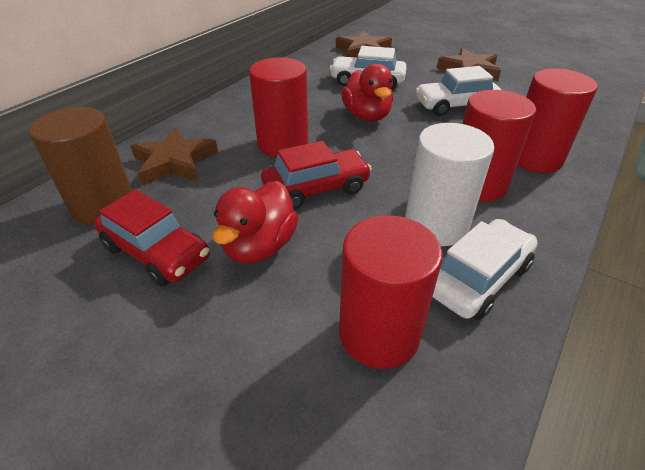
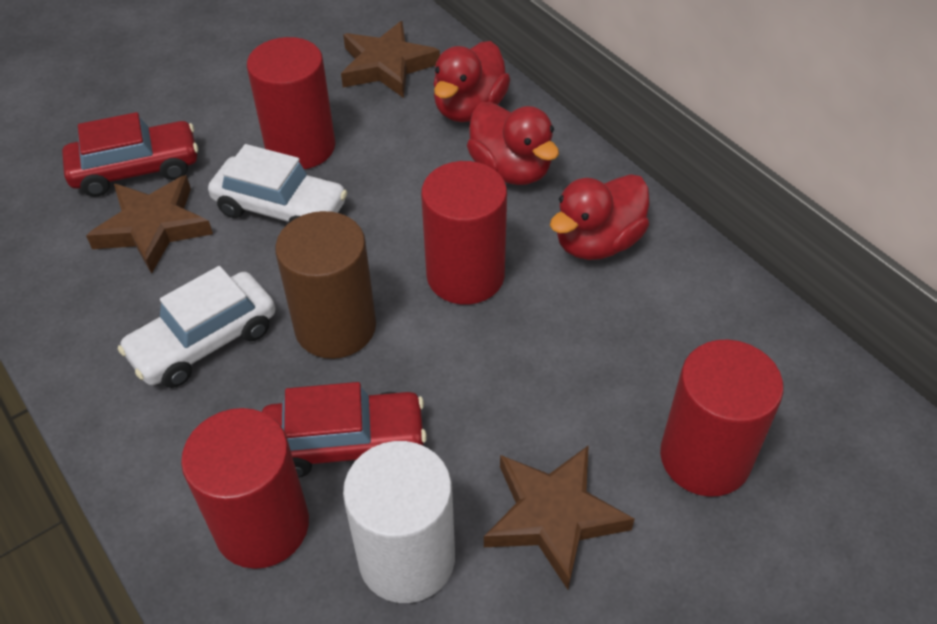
red duck: 2 -> 3
white car: 3 -> 2

